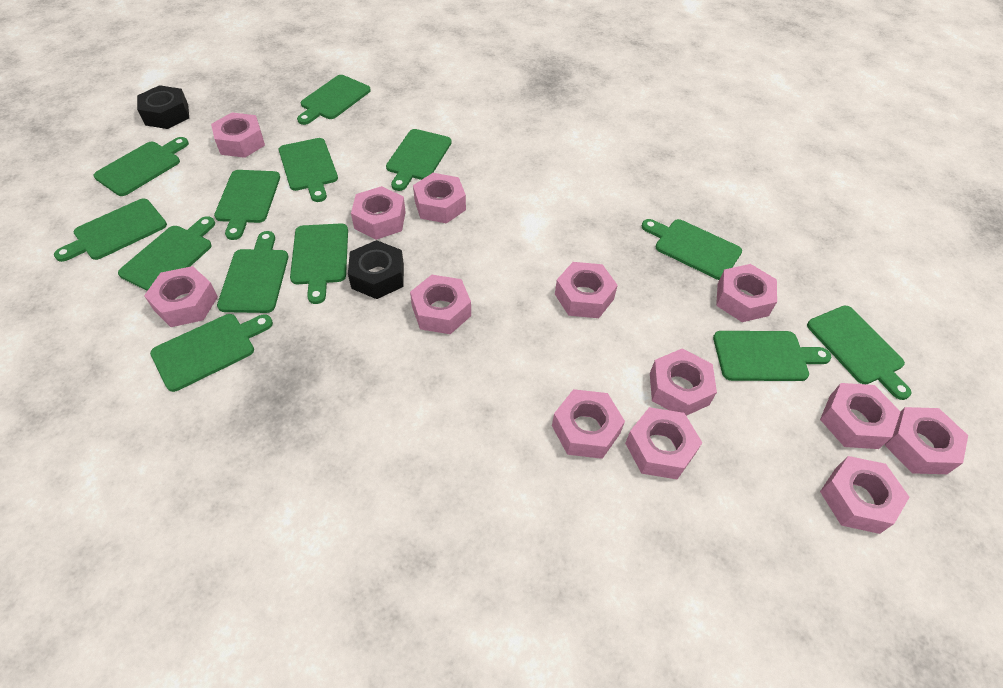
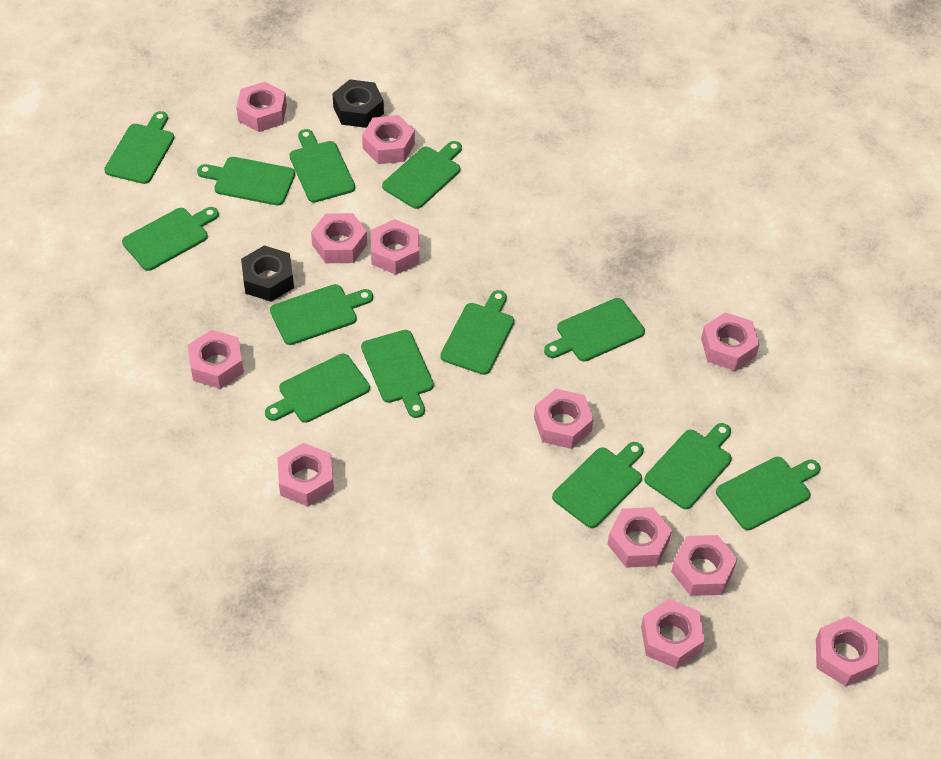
pink nut: 13 -> 12

